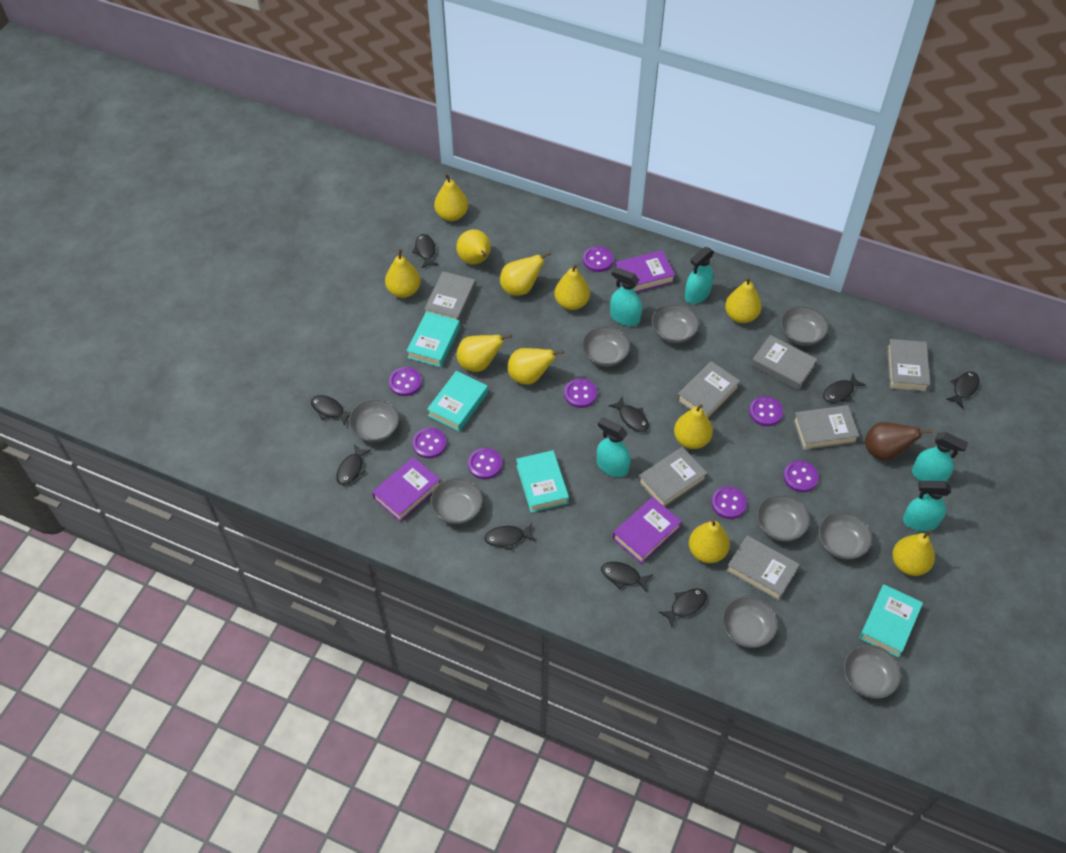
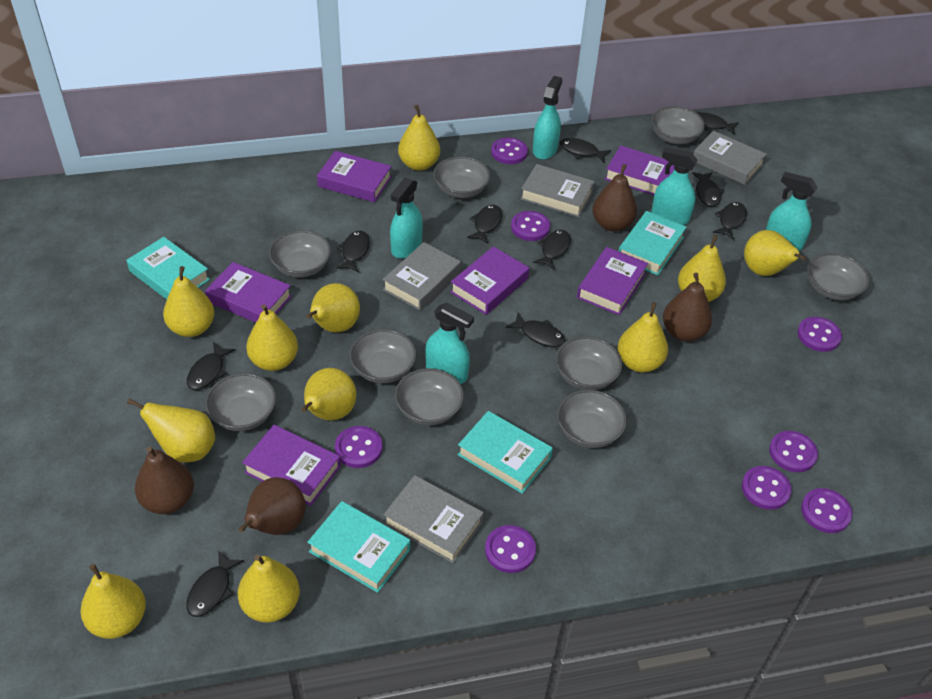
black fish: 9 -> 10
brown pear: 1 -> 4
grey book: 7 -> 4
purple book: 3 -> 6

